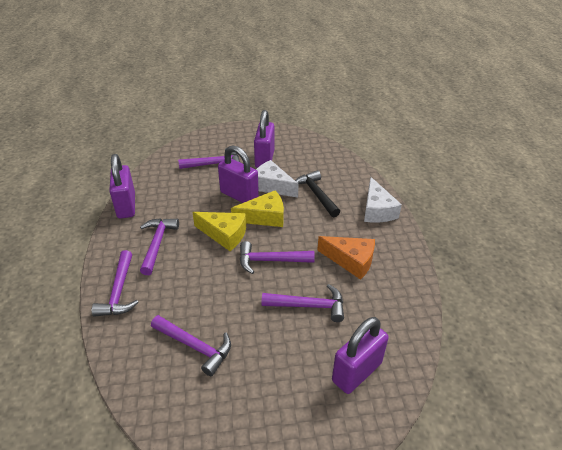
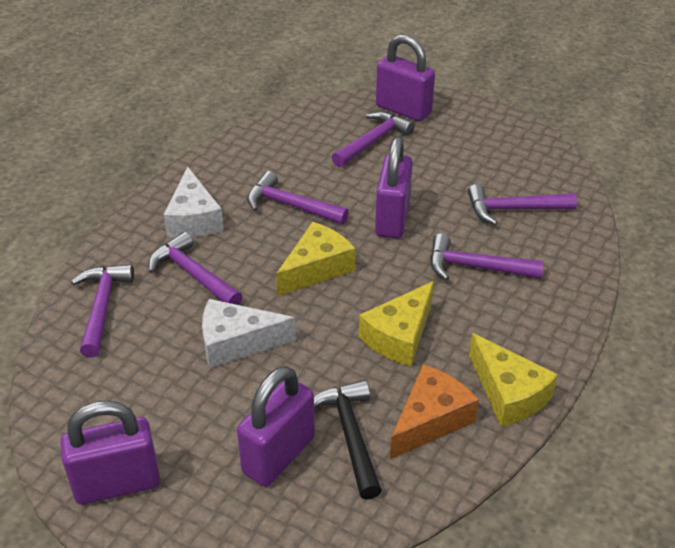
yellow cheese: 2 -> 3

